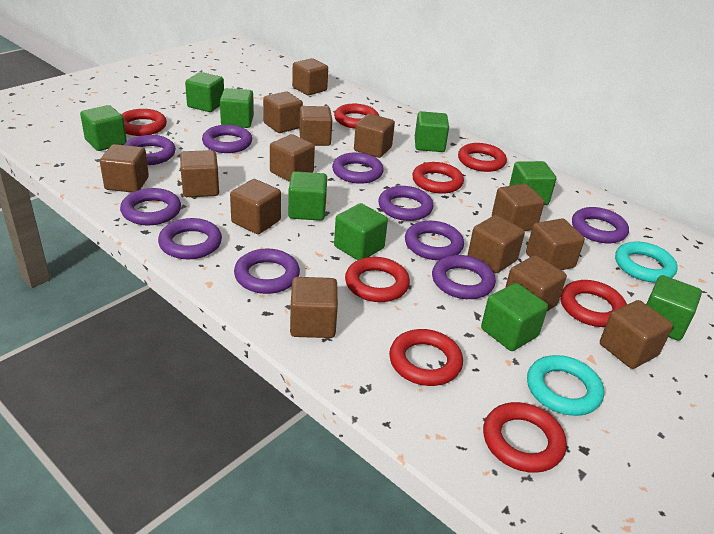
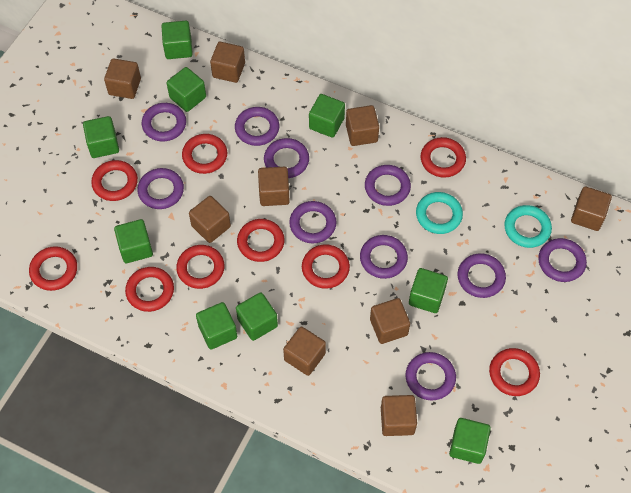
brown cube: 14 -> 9
red ring: 8 -> 9

